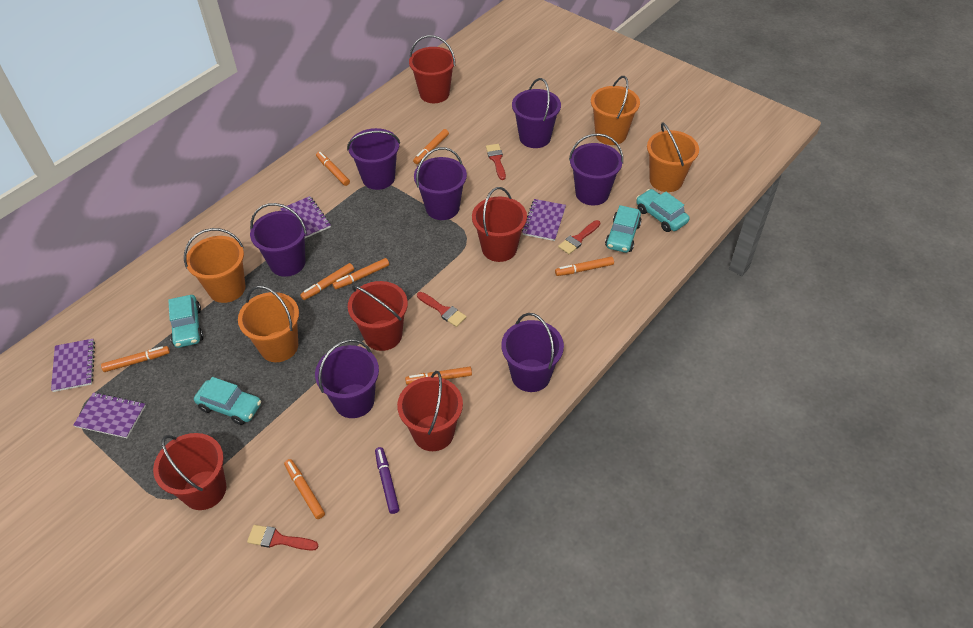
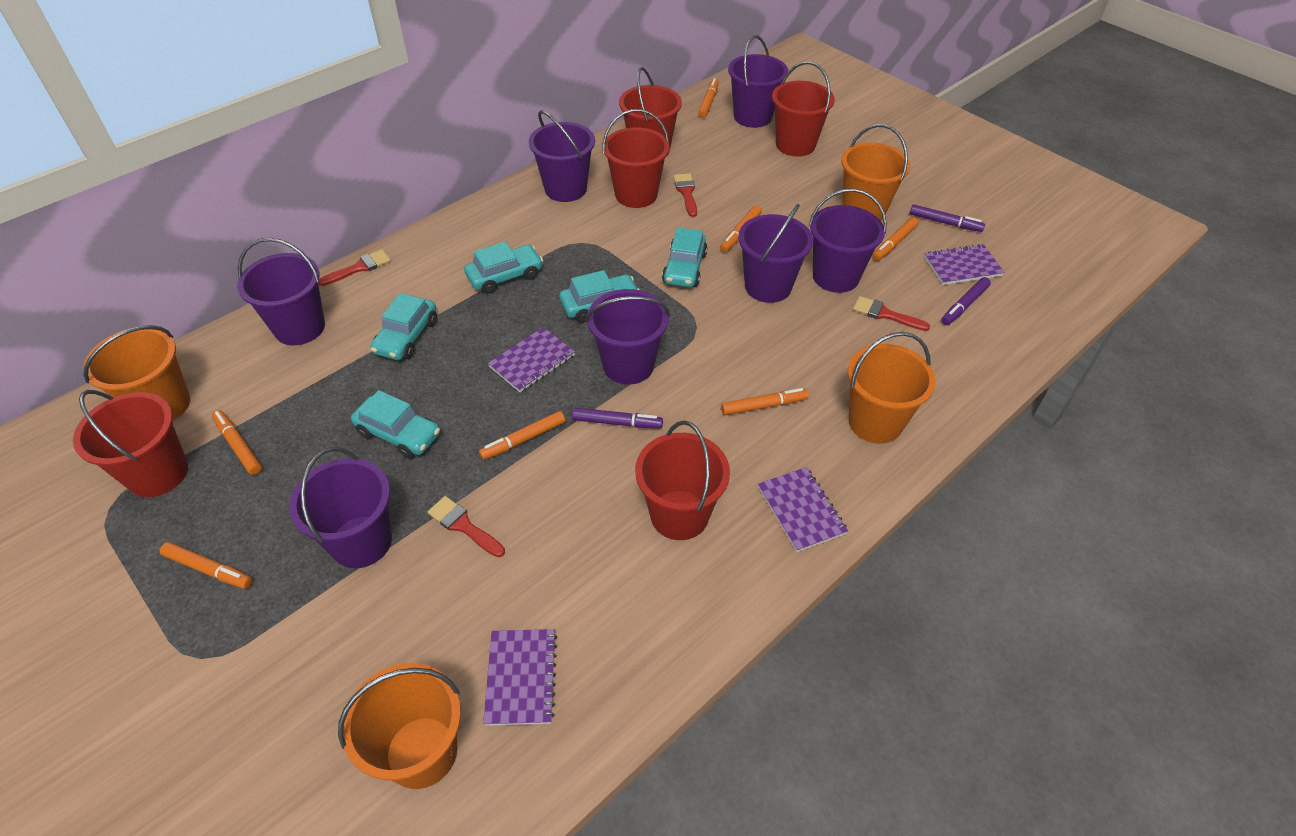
orange marker: 8 -> 7
purple marker: 1 -> 3
turquoise car: 4 -> 5

